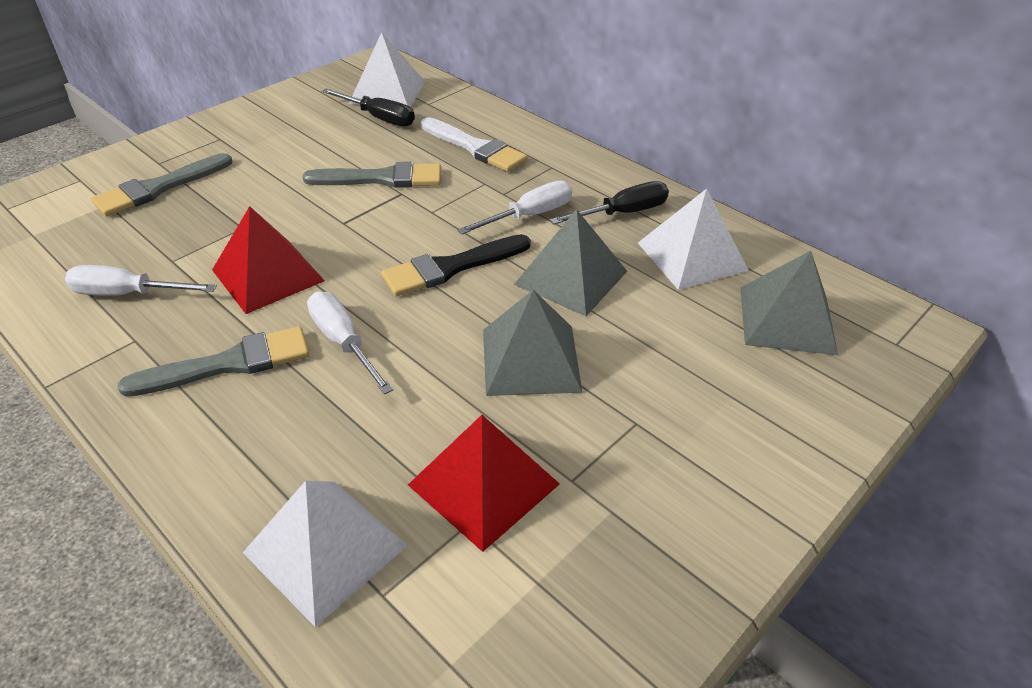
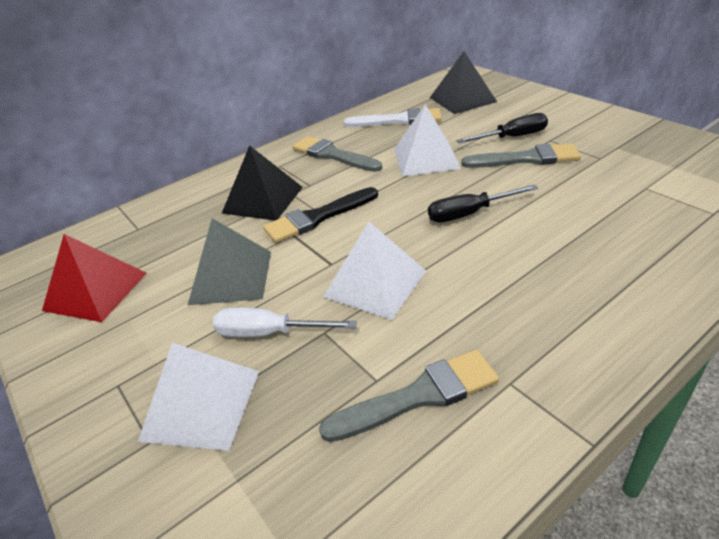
black pyramid: 0 -> 2
grey pyramid: 3 -> 1
red pyramid: 2 -> 1
white screwdriver: 3 -> 1

